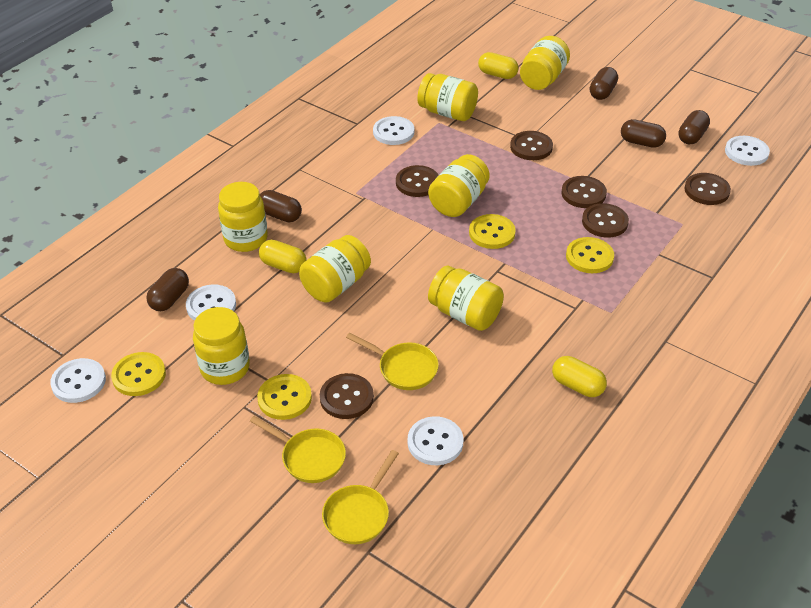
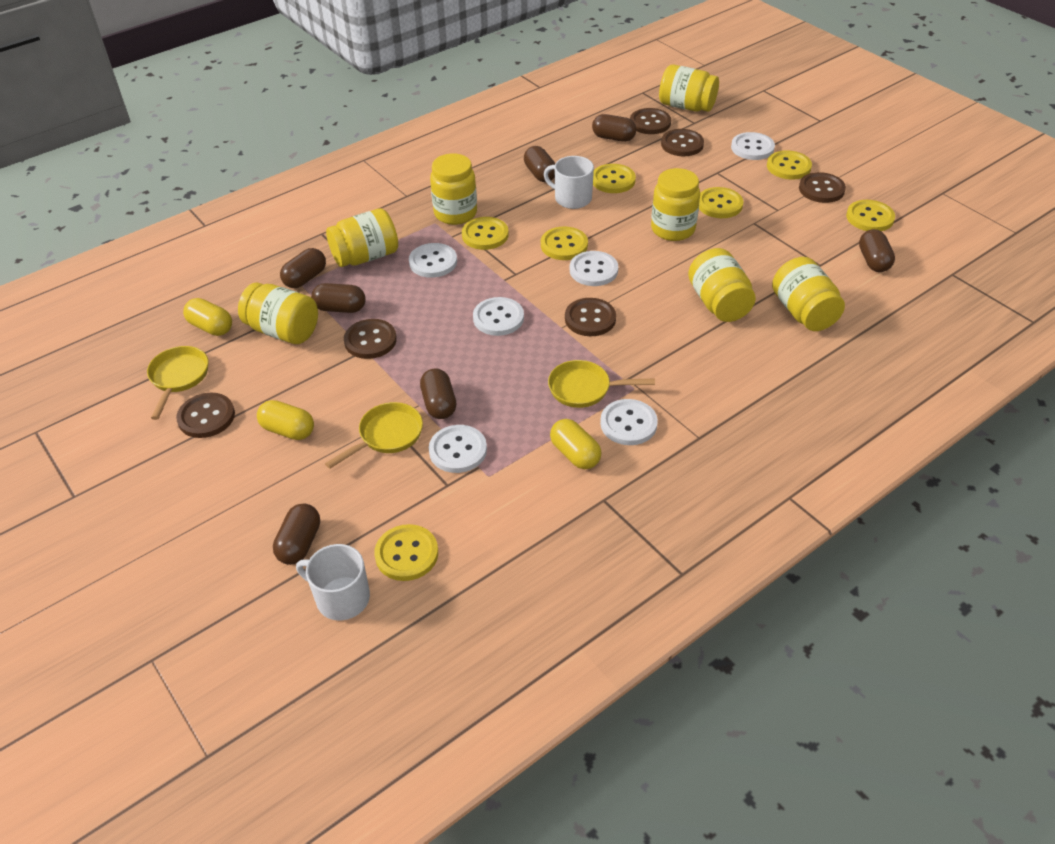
brown capsule: 5 -> 7
white button: 5 -> 6
white mug: 0 -> 2
yellow button: 4 -> 7

